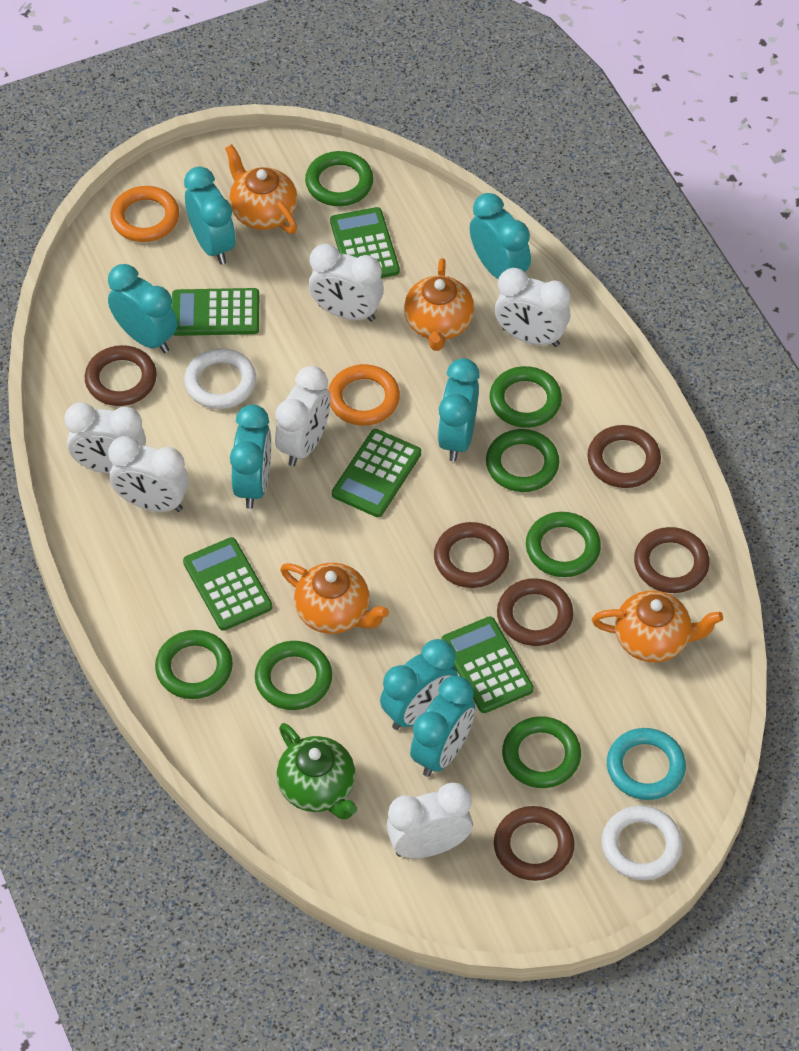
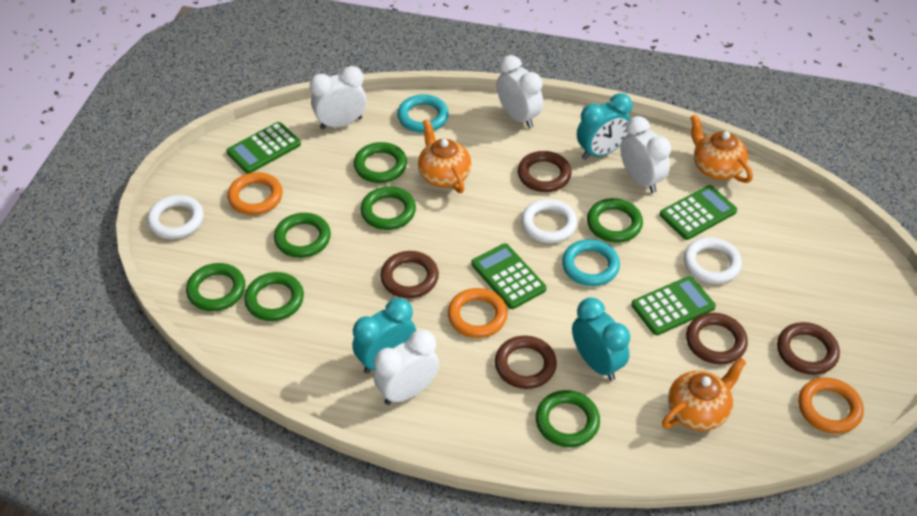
brown ring: 6 -> 5
green calculator: 5 -> 4
green teapot: 1 -> 0
orange ring: 2 -> 3
orange teapot: 4 -> 3
turquoise clock: 7 -> 3
turquoise ring: 1 -> 2
white clock: 6 -> 4
white ring: 2 -> 3

